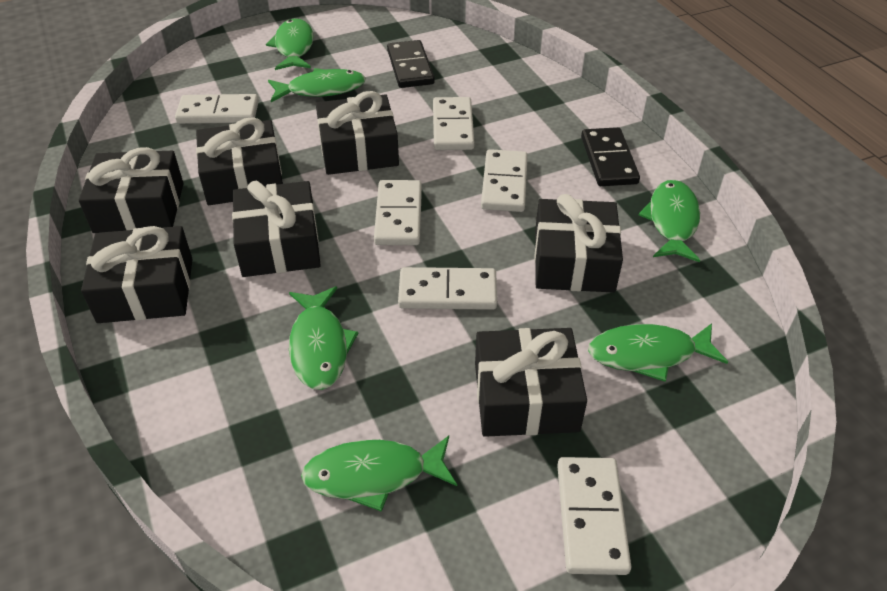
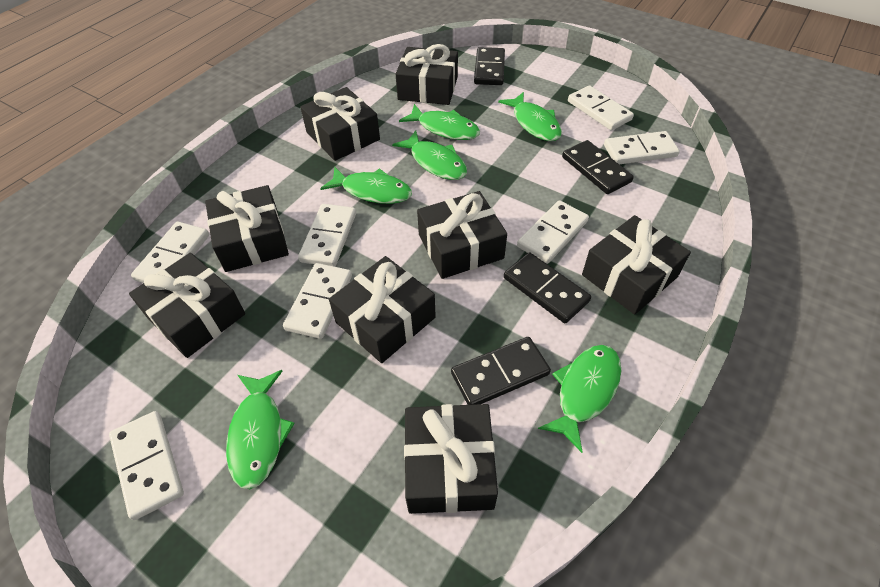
black domino: 2 -> 4
black gift: 7 -> 8
white domino: 6 -> 7

